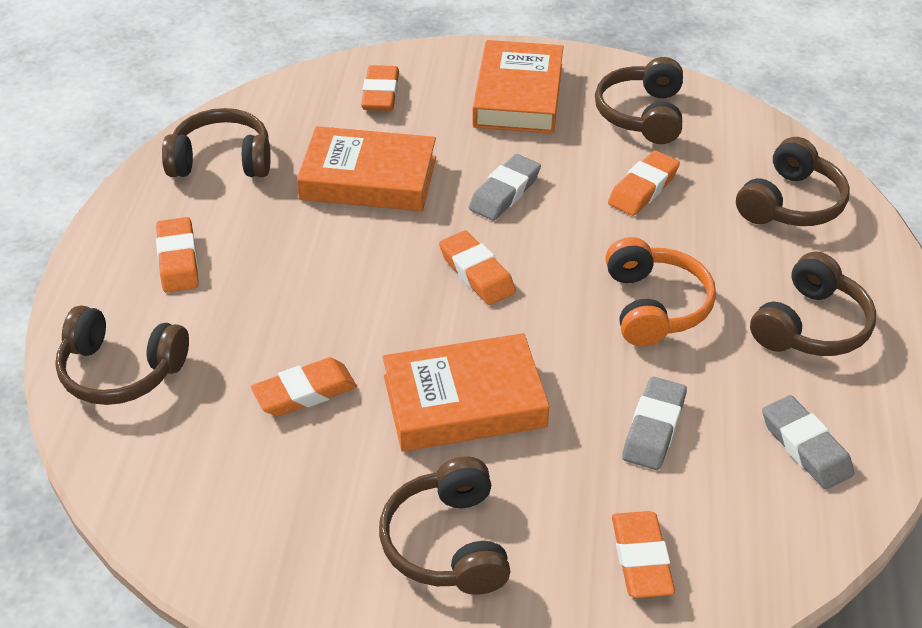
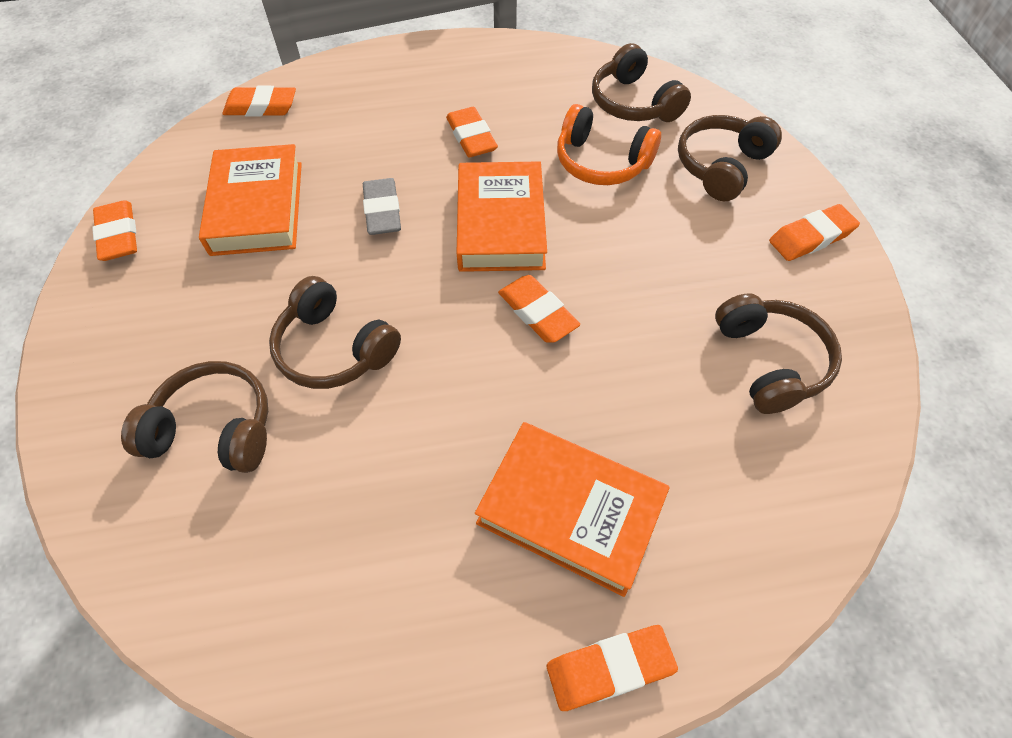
brown headphones: 6 -> 5
grey eraser: 3 -> 1

